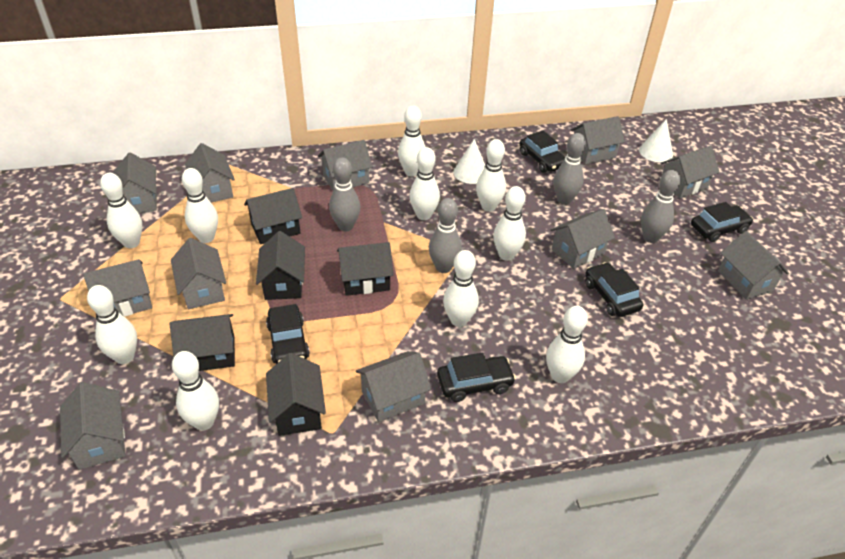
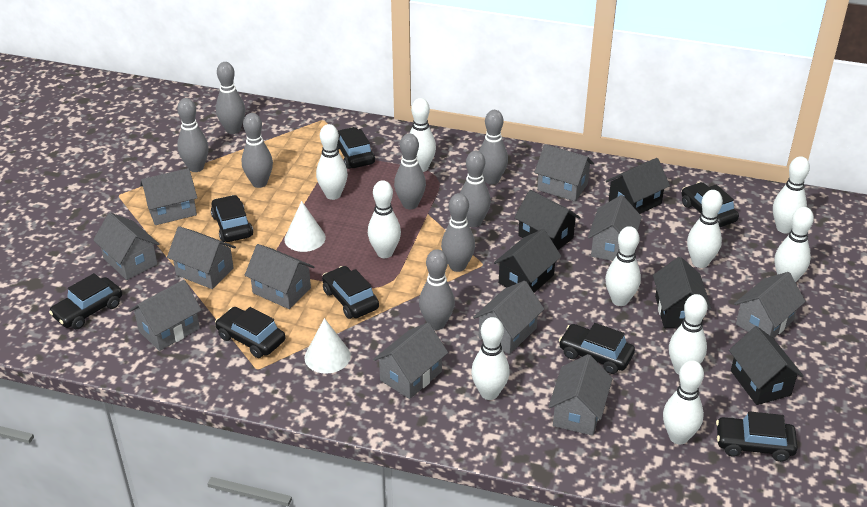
black car: 5 -> 8
grey bowling pin: 4 -> 8

